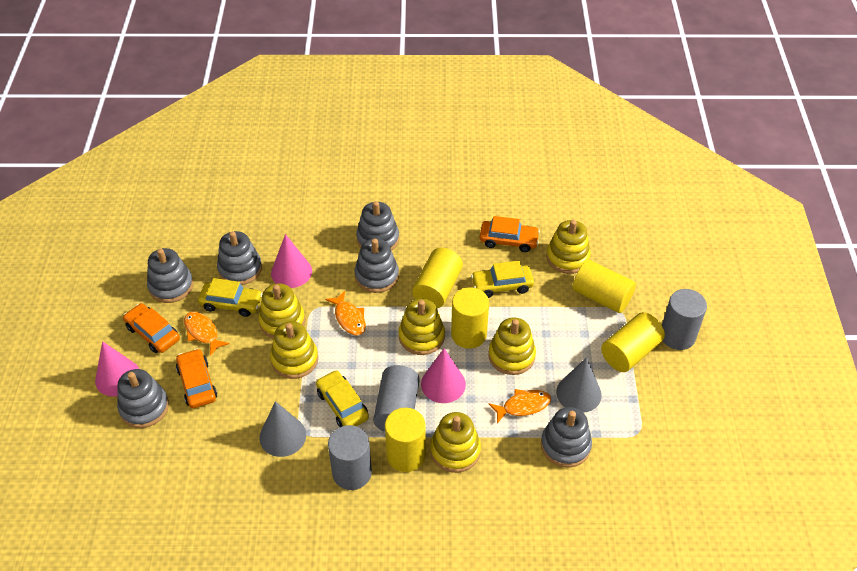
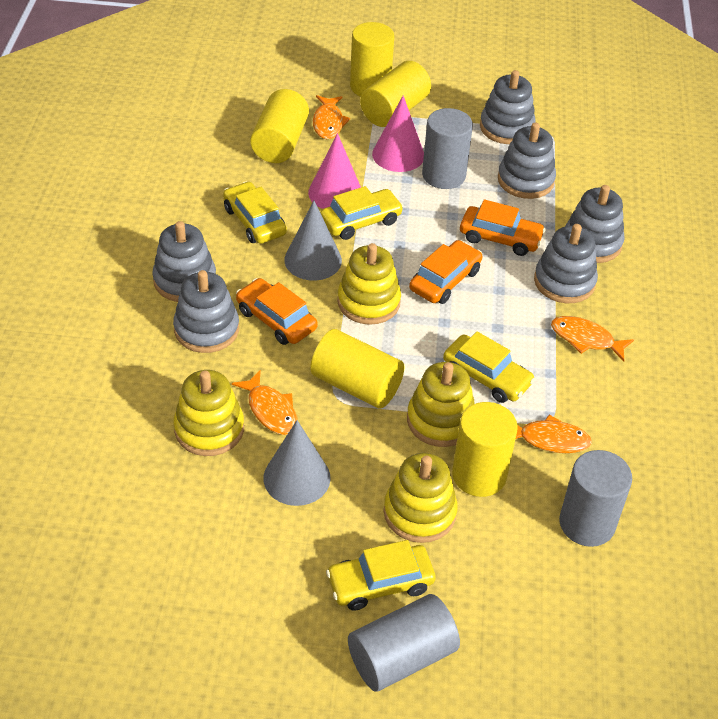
orange fish: 3 -> 4
pink cone: 3 -> 2
yellow car: 3 -> 4
yellow stacking toy: 6 -> 4

